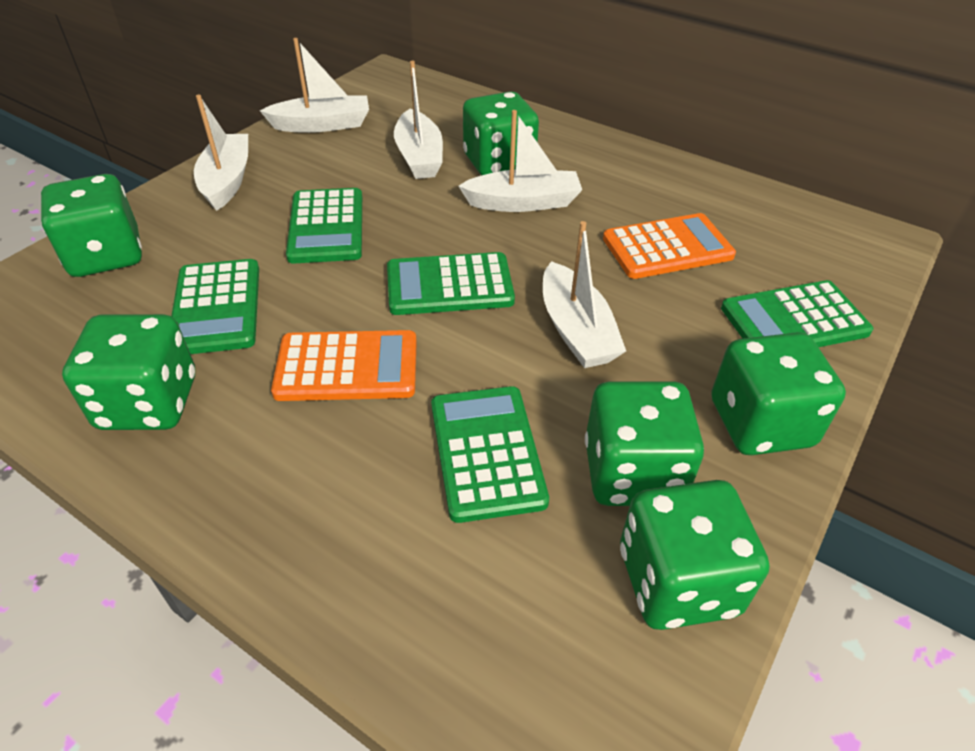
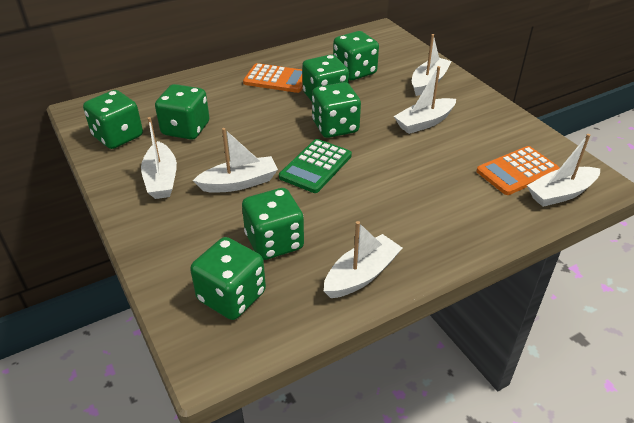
green calculator: 5 -> 1
green dice: 6 -> 7
white boat: 5 -> 6

